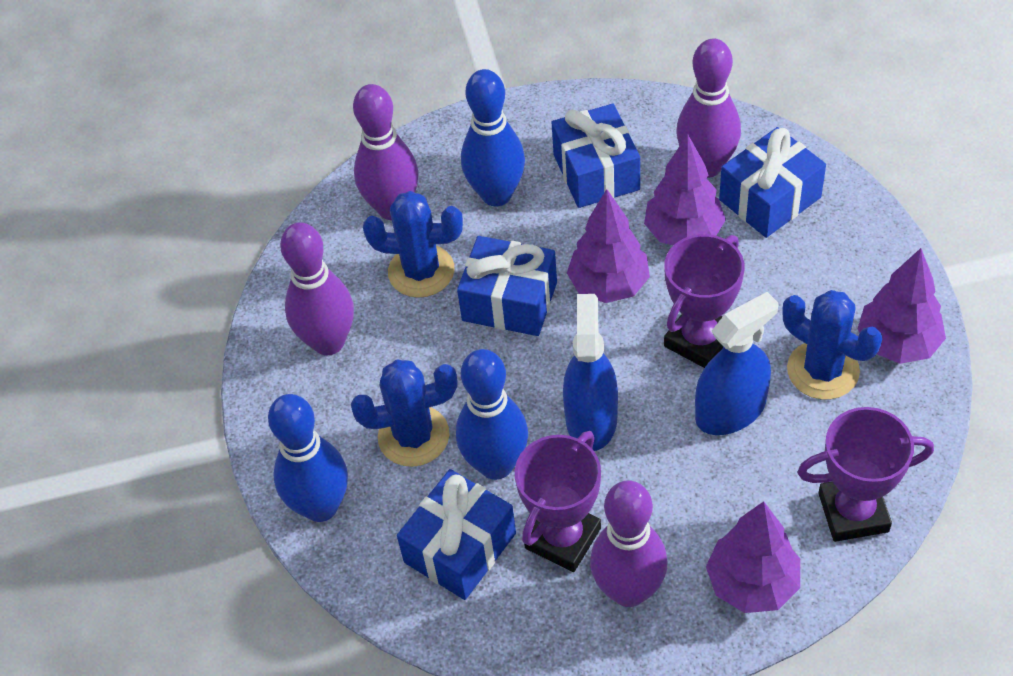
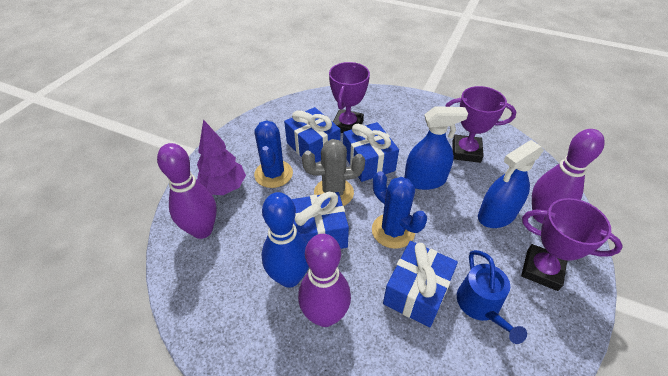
blue bowling pin: 3 -> 1
blue cactus: 3 -> 2
blue watering can: 0 -> 1
grey cactus: 0 -> 1
purple bowling pin: 4 -> 3
purple tree: 4 -> 1

